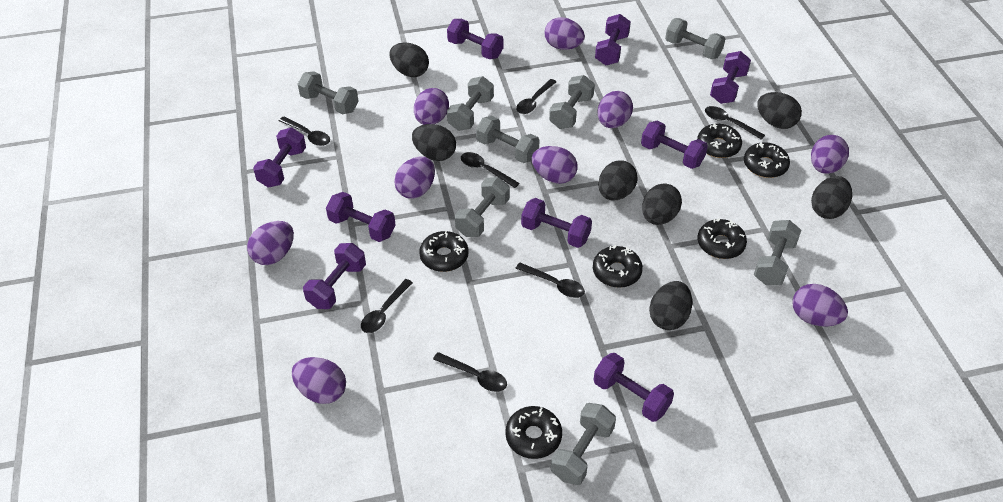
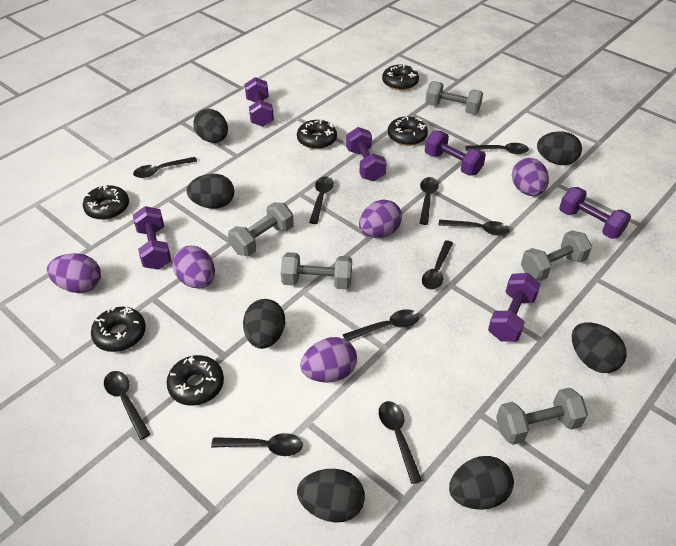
black spoon: 7 -> 10
grey dumbbell: 8 -> 5
purple dumbbell: 9 -> 6
purple egg: 9 -> 5

